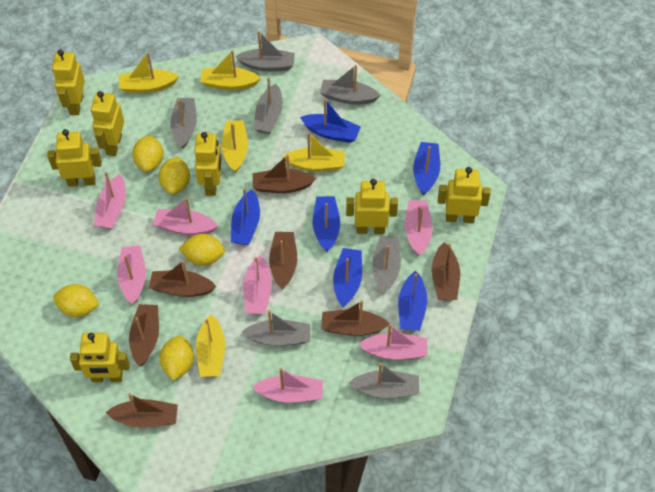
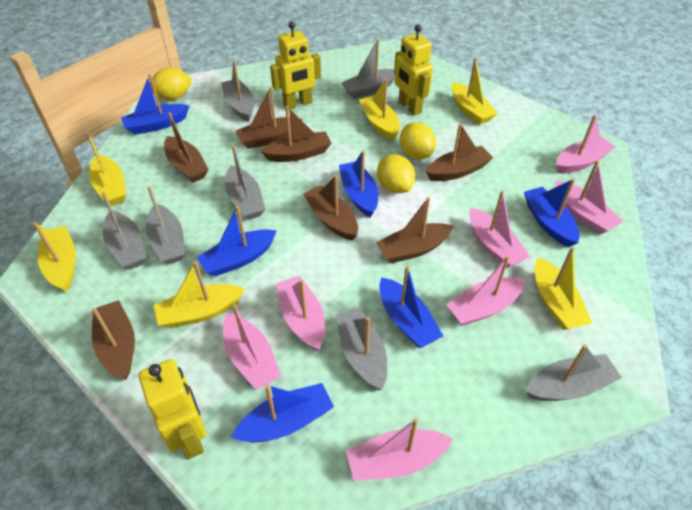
yellow boat: 5 -> 6
yellow lemon: 5 -> 3
yellow robot: 7 -> 3

